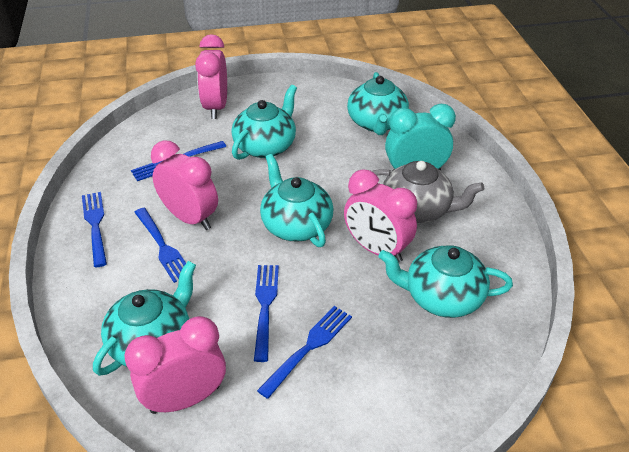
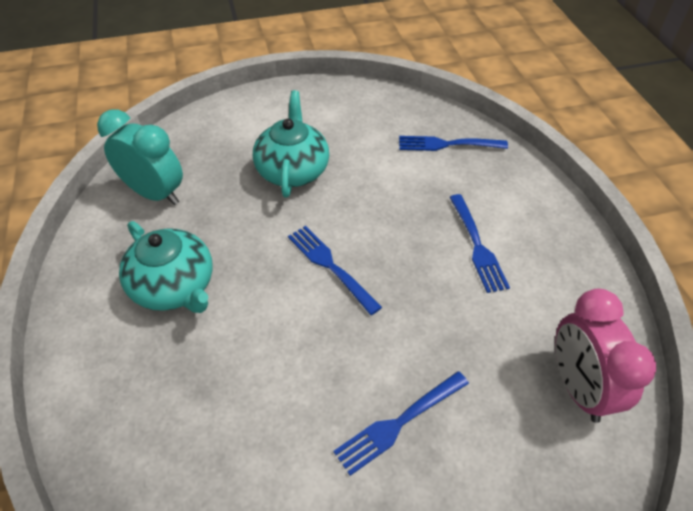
blue fork: 5 -> 4
grey teapot: 1 -> 0
pink clock: 4 -> 1
turquoise teapot: 5 -> 2

